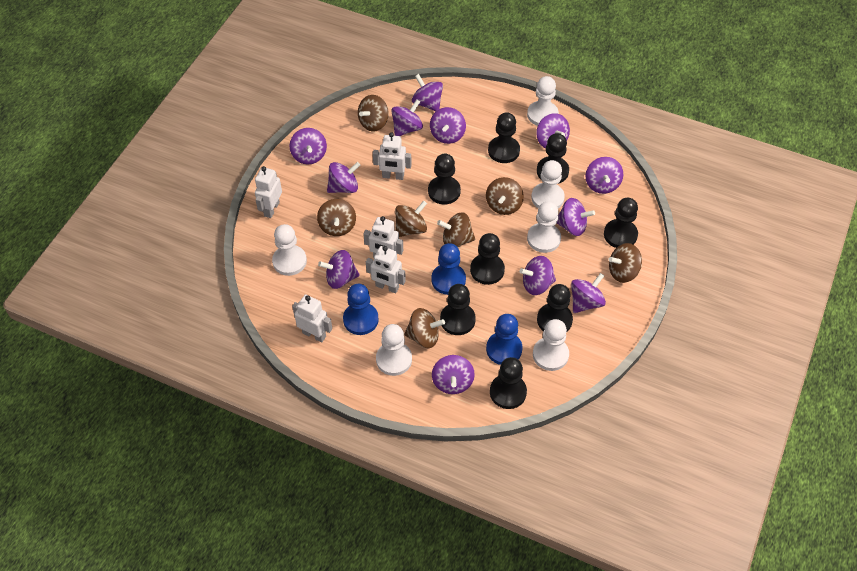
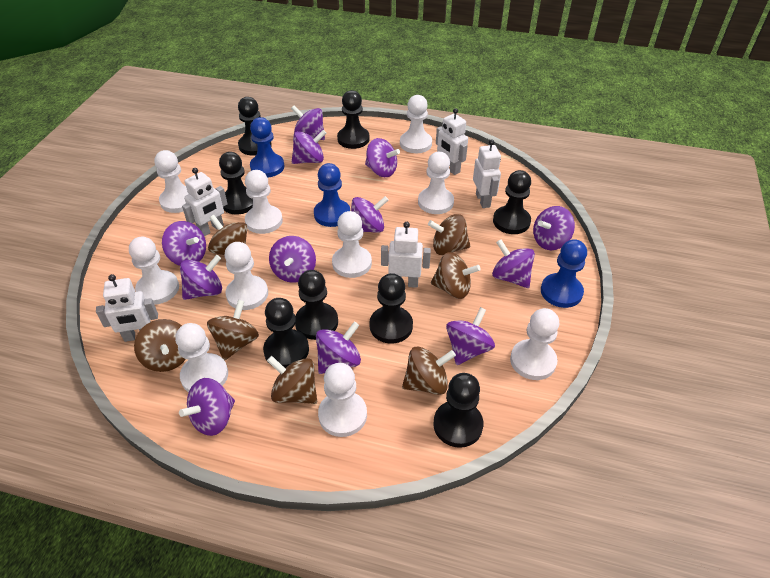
white pawn: 6 -> 10

